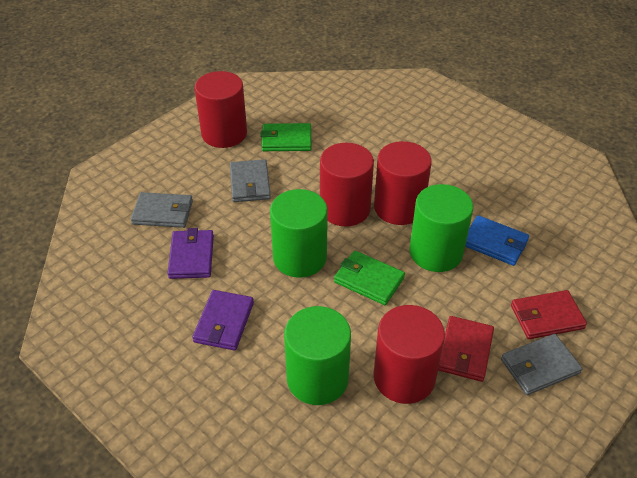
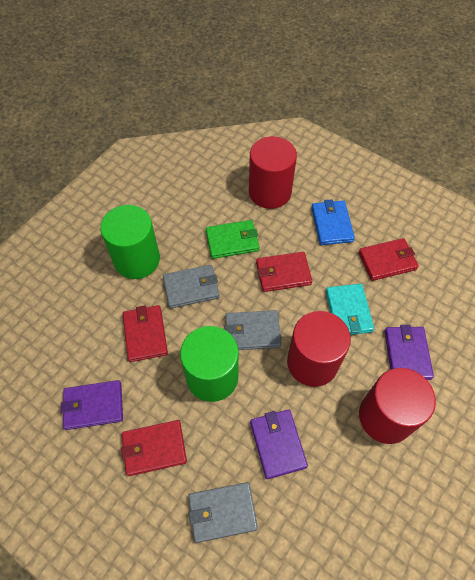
green cylinder: 3 -> 2
green wallet: 2 -> 1
purple wallet: 2 -> 3
red cylinder: 4 -> 3
red wallet: 2 -> 4
turquoise wallet: 0 -> 1

